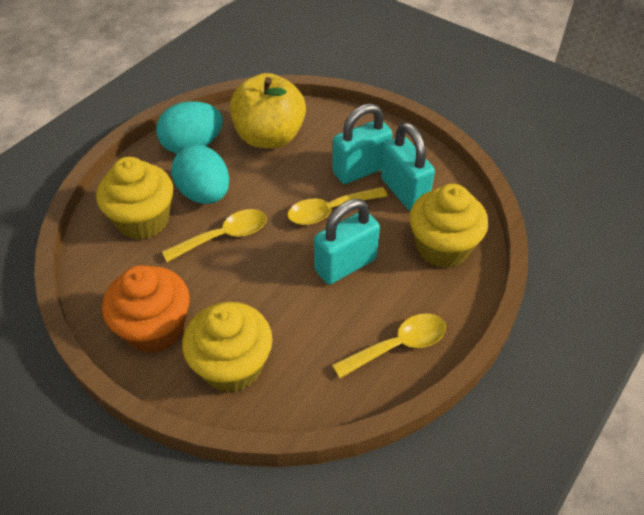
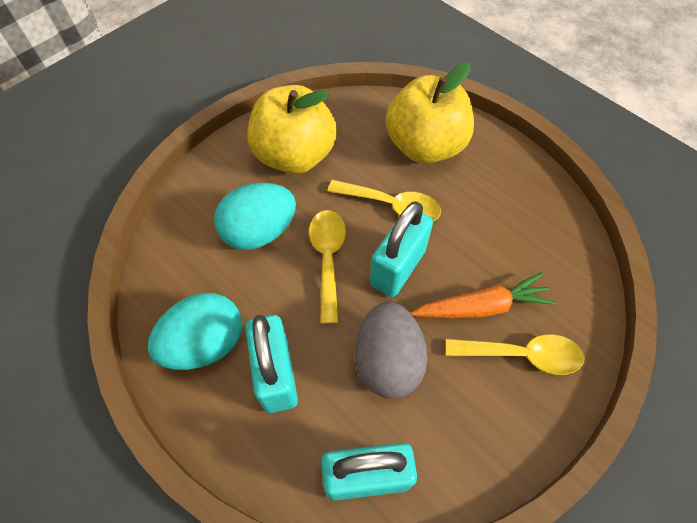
grey egg: 0 -> 1
orange carrot: 0 -> 1
orange cupcake: 1 -> 0
yellow apple: 1 -> 2
yellow cupcake: 3 -> 0

